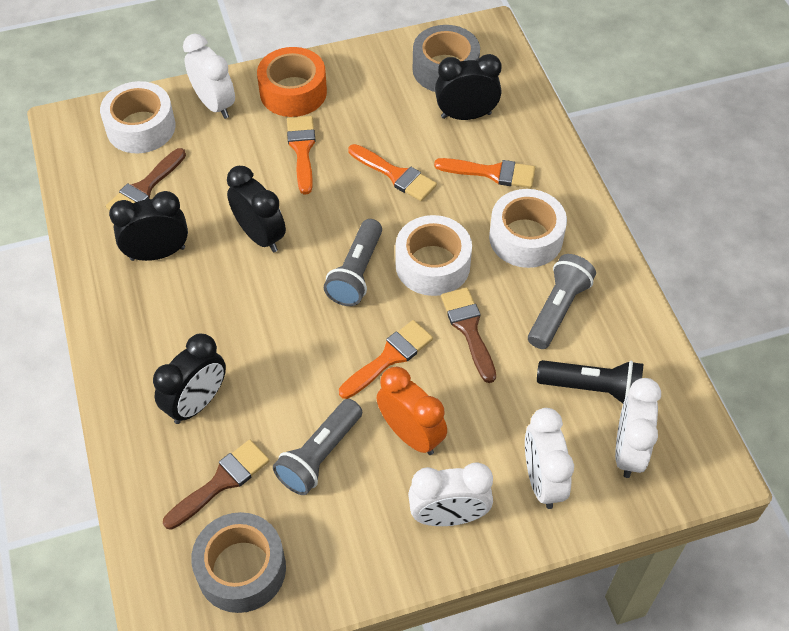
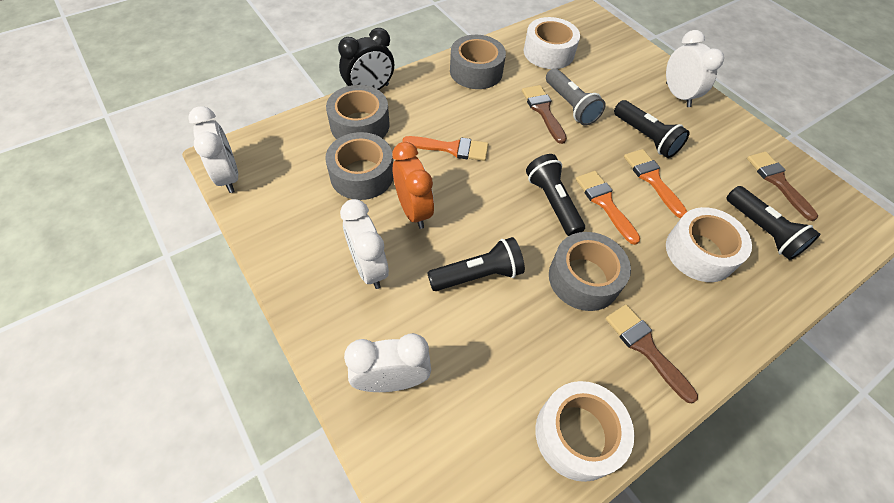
black clock: 4 -> 1
black flashlight: 1 -> 4
grey flashlight: 3 -> 1
grey tape: 2 -> 4
orange brush: 4 -> 3
orange tape: 1 -> 0

